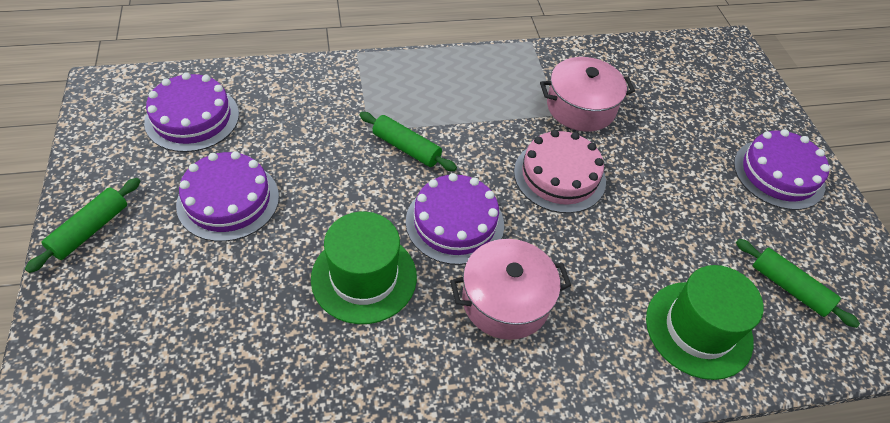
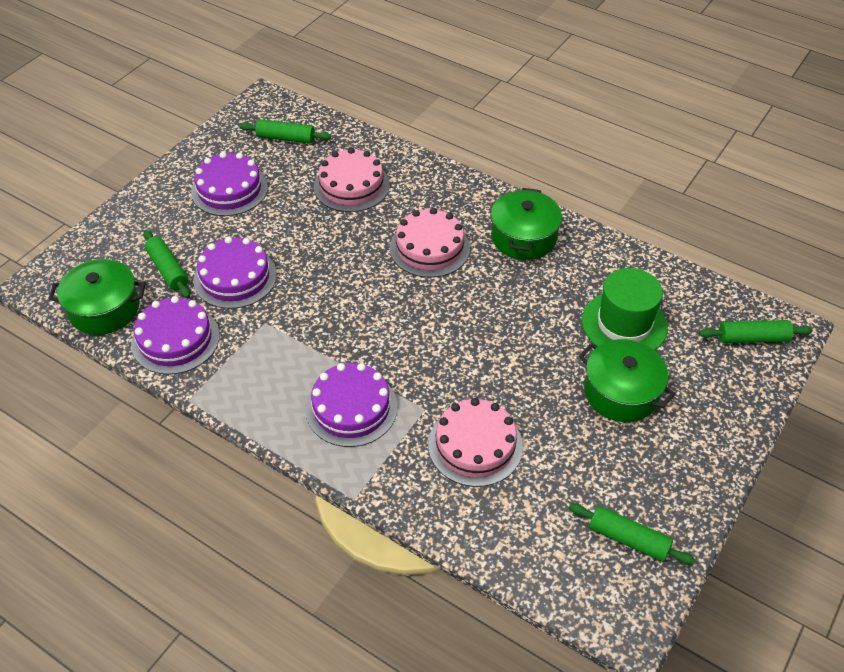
green hat: 2 -> 1
green pot: 0 -> 3
green rolling pin: 3 -> 4
pink cake: 1 -> 3
pink pot: 2 -> 0

